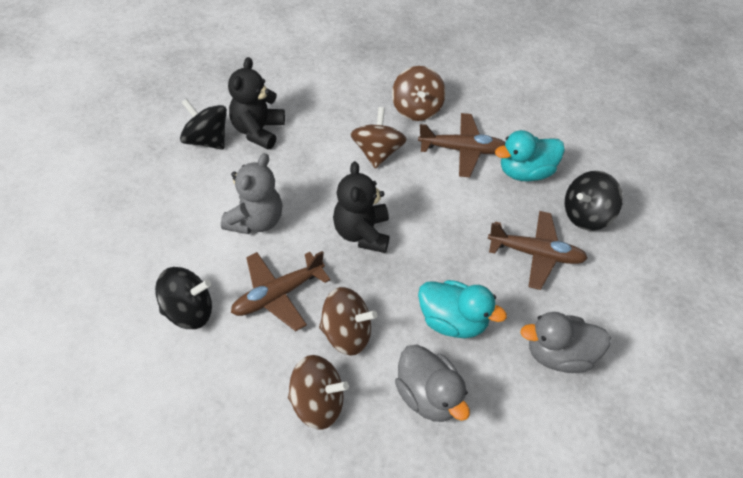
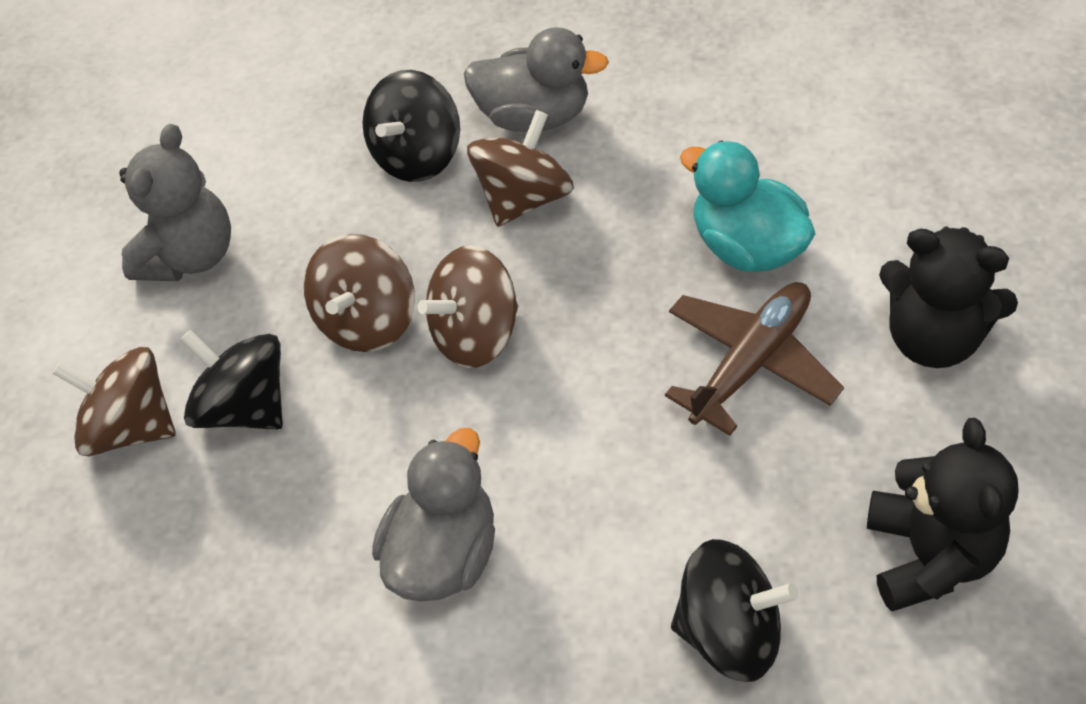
brown plane: 3 -> 1
turquoise duck: 2 -> 1

